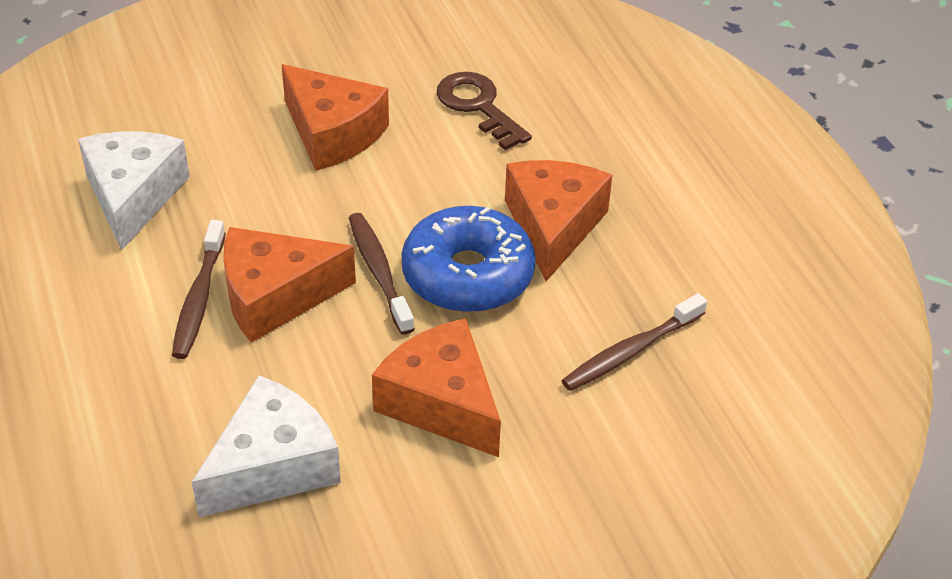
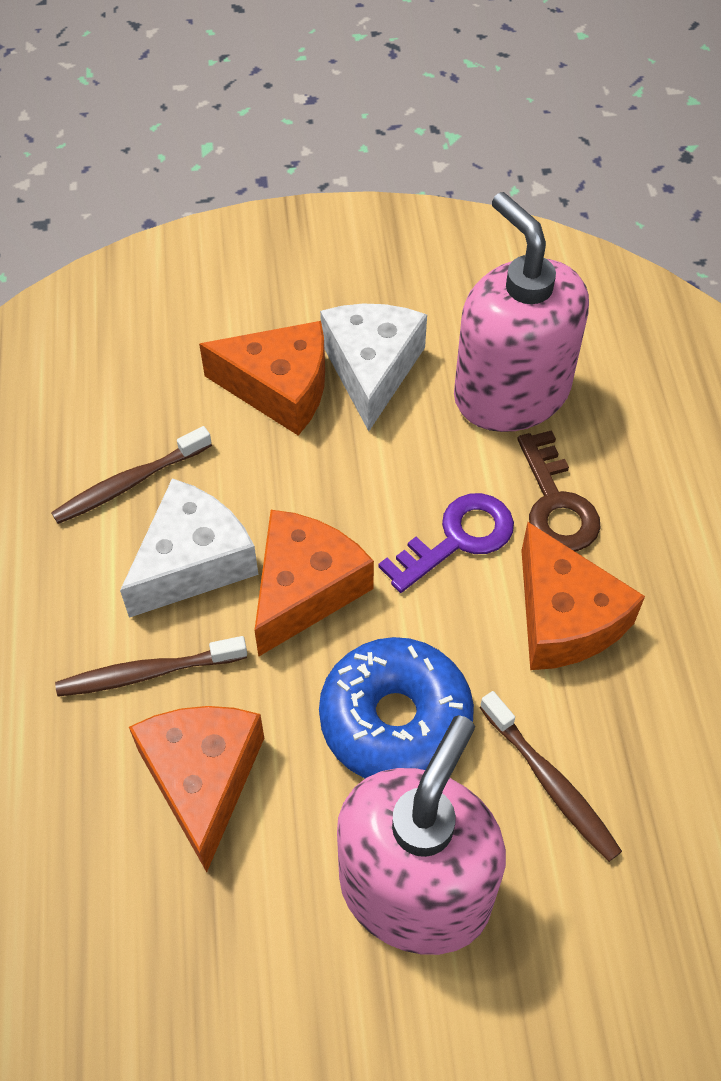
pink soap dispenser: 0 -> 2
purple key: 0 -> 1

